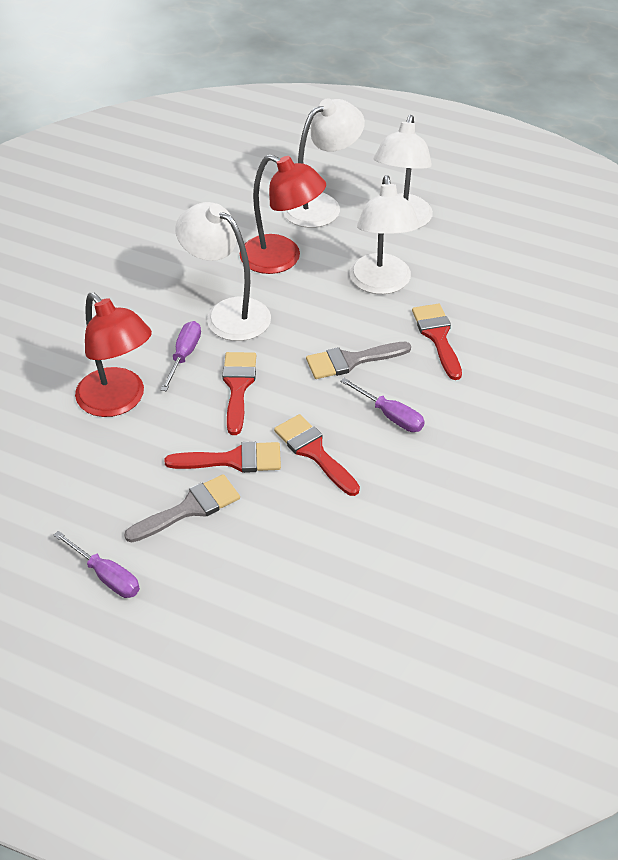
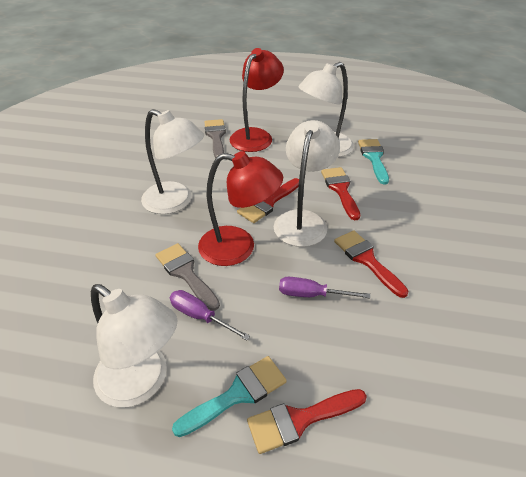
purple screwdriver: 3 -> 2
turquoise brush: 0 -> 2

